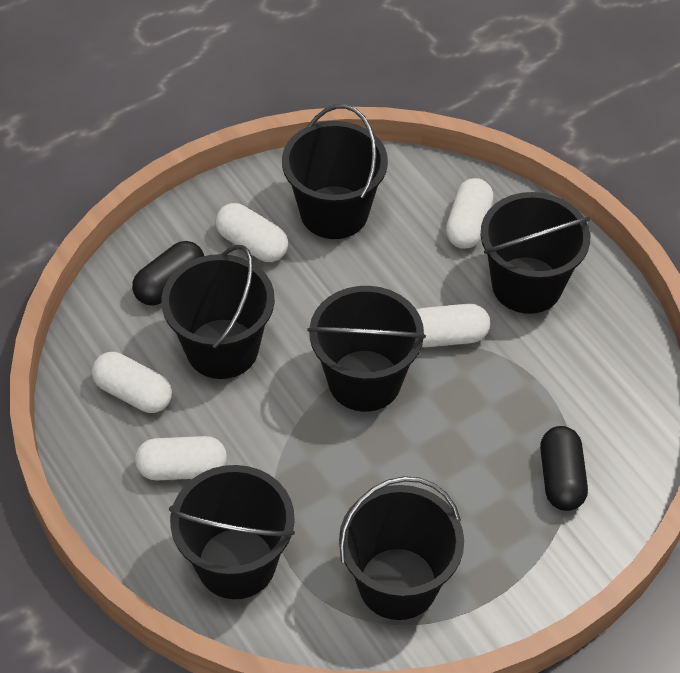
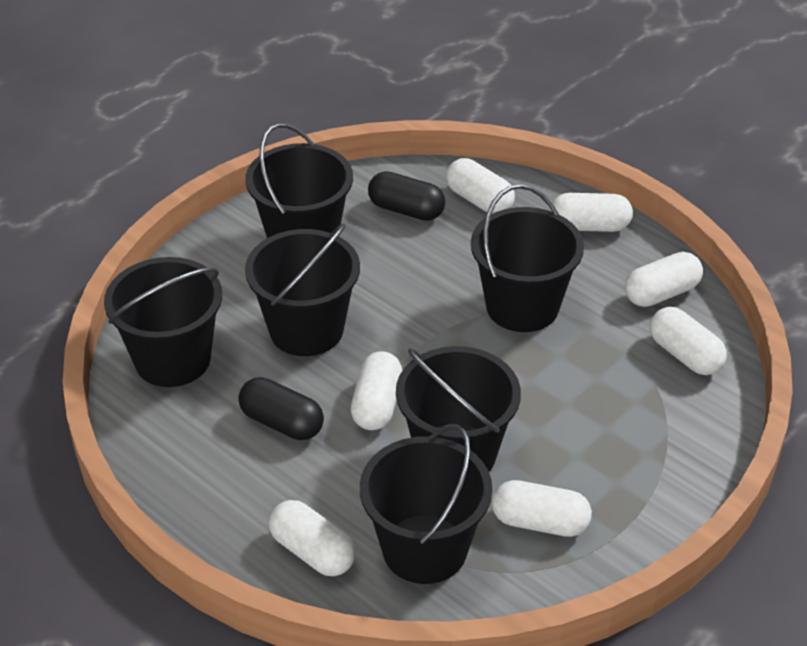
white capsule: 5 -> 7

